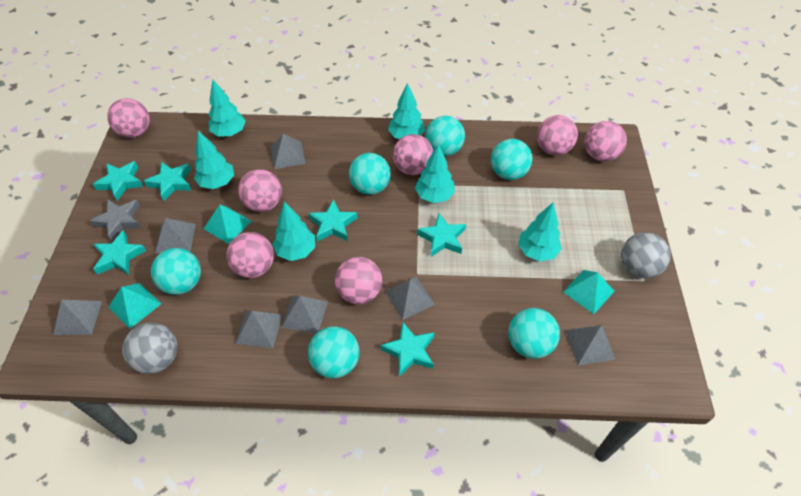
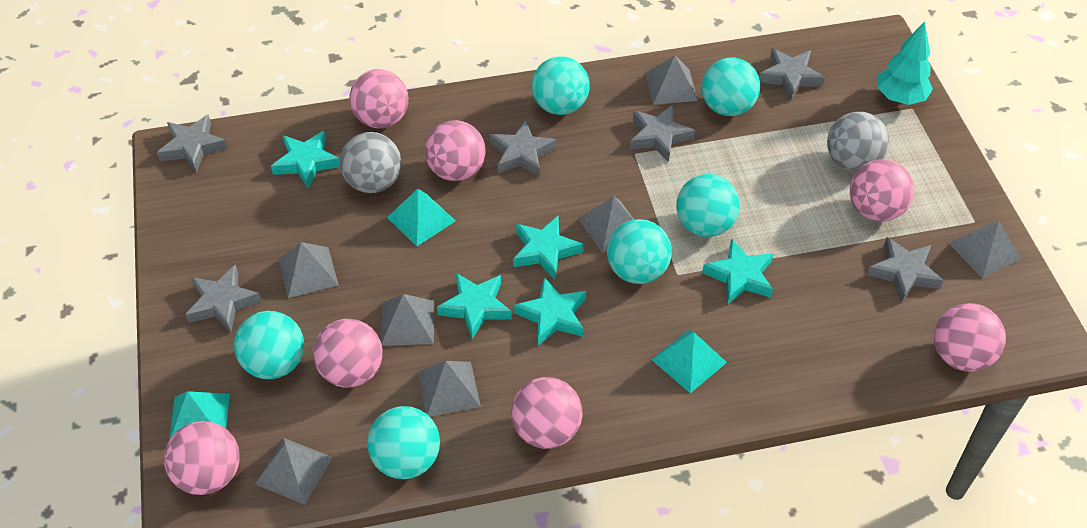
grey star: 1 -> 6
turquoise star: 6 -> 5
turquoise tree: 6 -> 1

